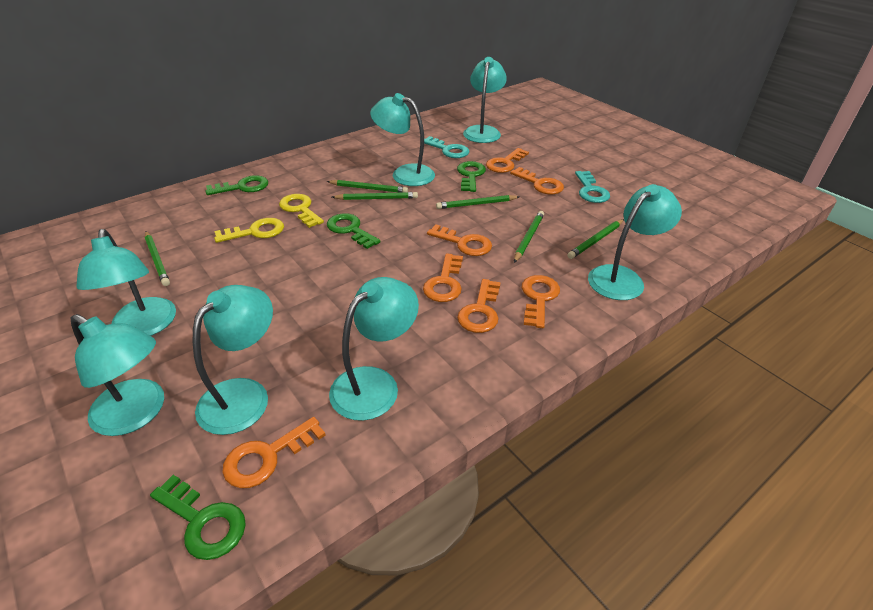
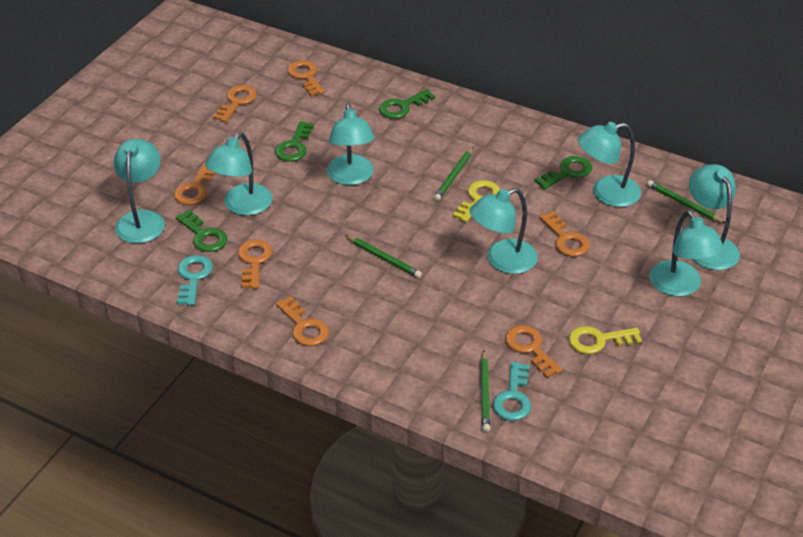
green pencil: 6 -> 4

